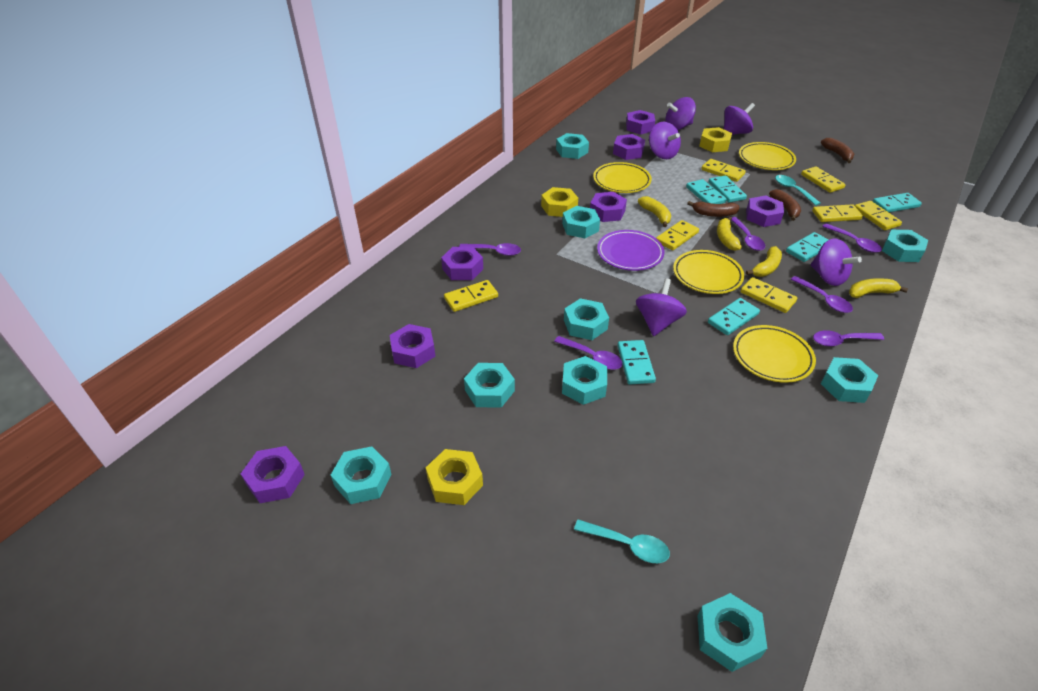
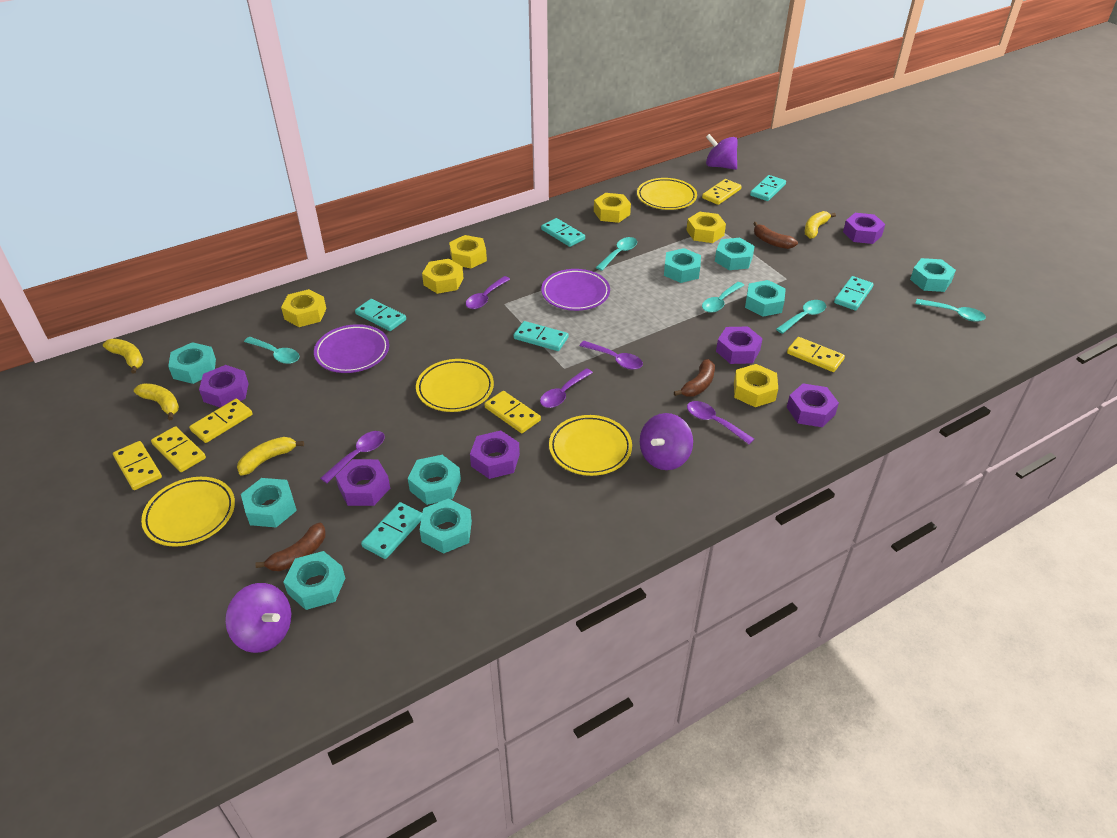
purple nut: 7 -> 6
purple plate: 1 -> 2
purple spinning top: 5 -> 3
purple spoon: 6 -> 5
turquoise spoon: 2 -> 5
yellow domino: 7 -> 6
yellow nut: 3 -> 6

